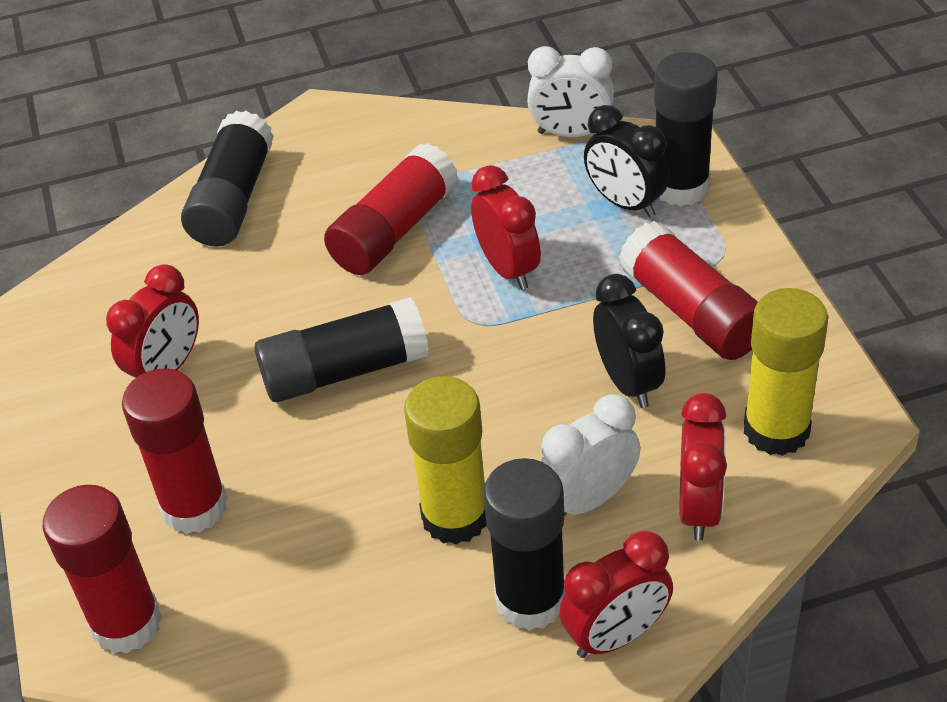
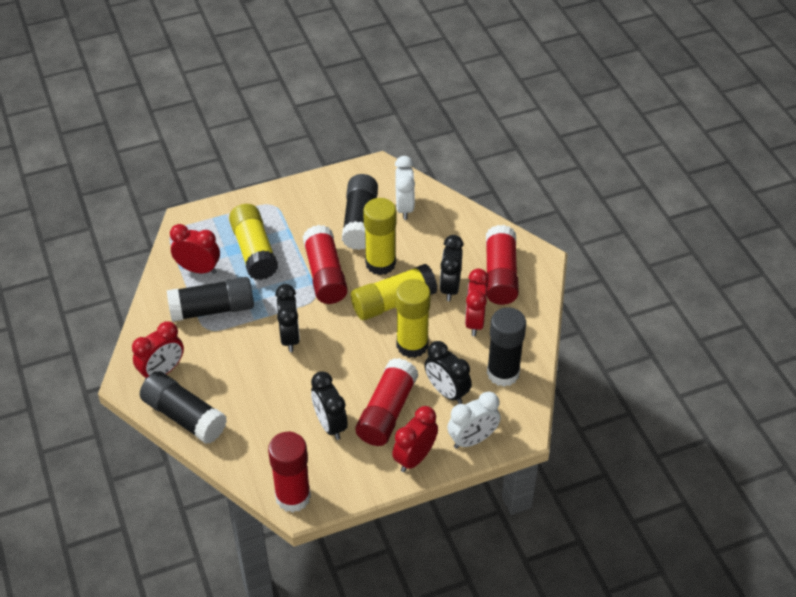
black clock: 2 -> 4
yellow glue stick: 2 -> 4

